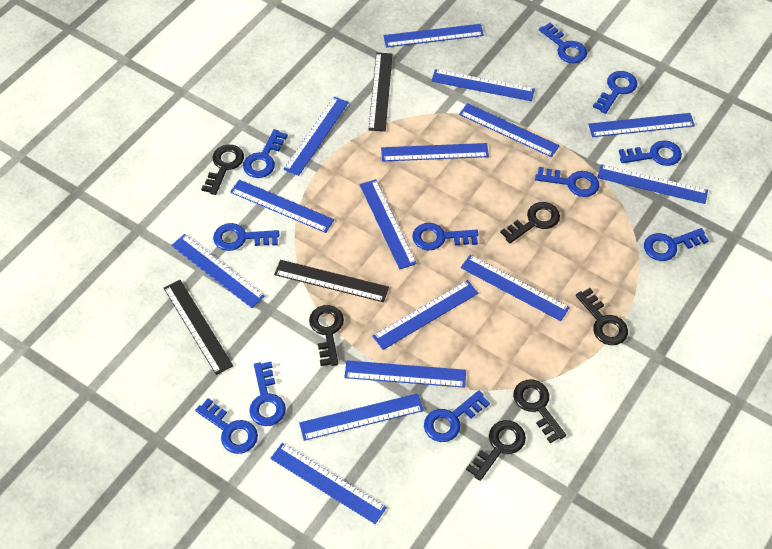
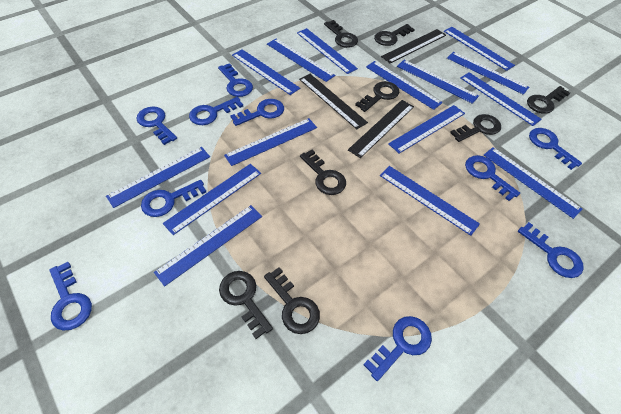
black key: 6 -> 8
blue key: 11 -> 10

